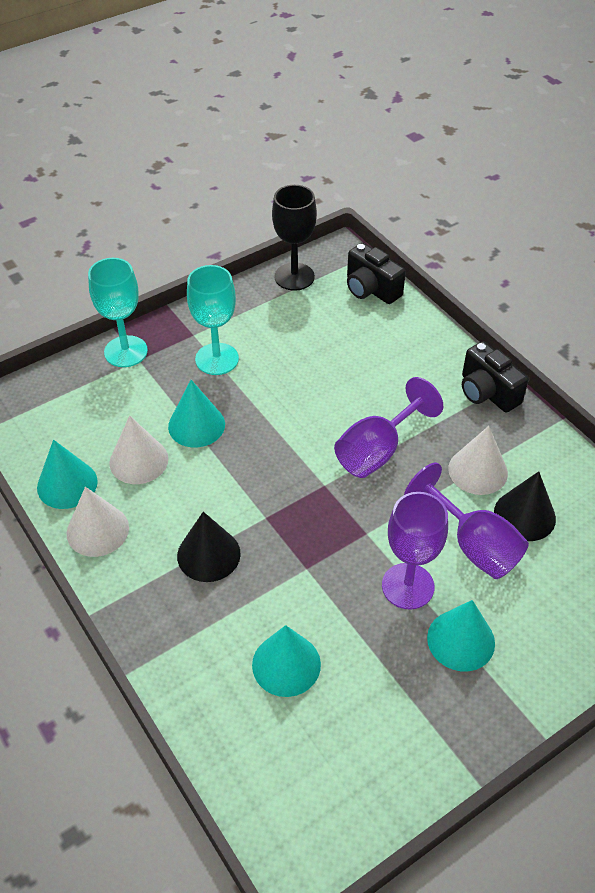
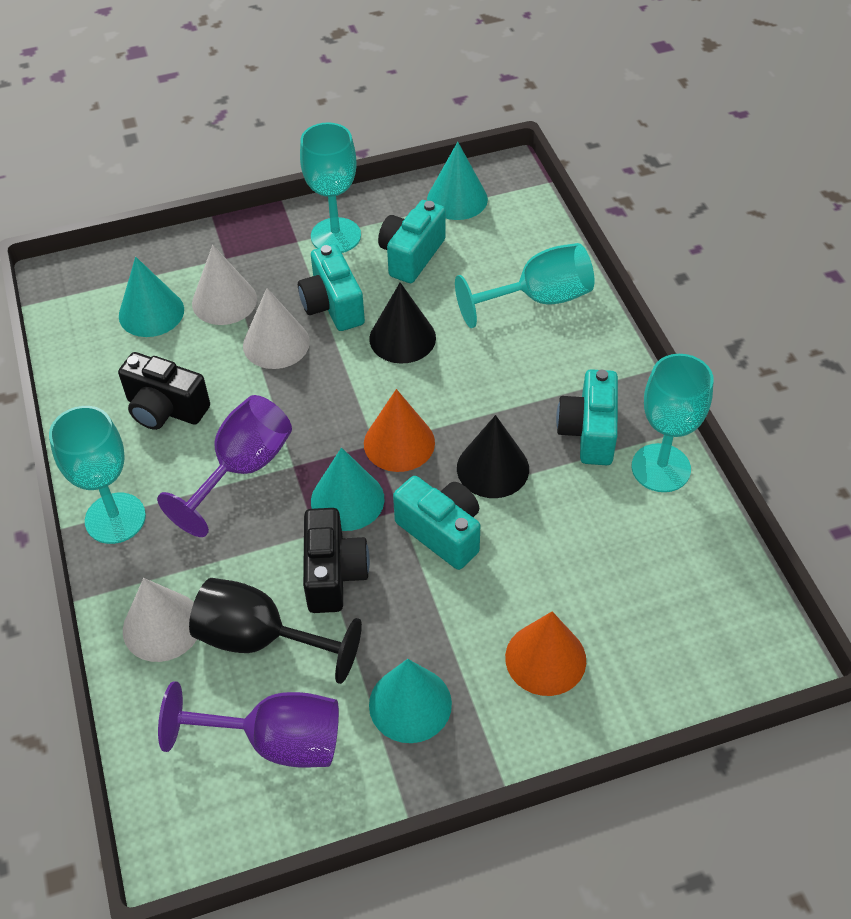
orange cone: 0 -> 2
purple goblet: 3 -> 2
turquoise camera: 0 -> 4
turquoise goblet: 2 -> 4

